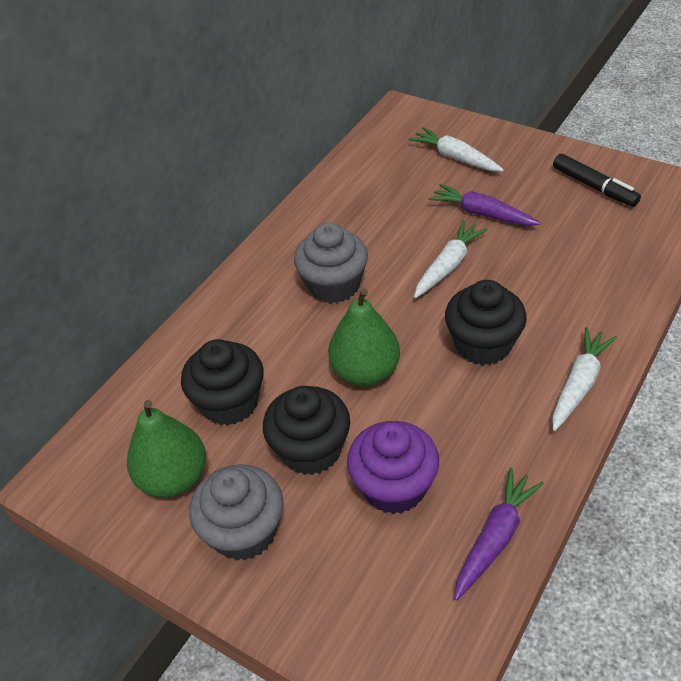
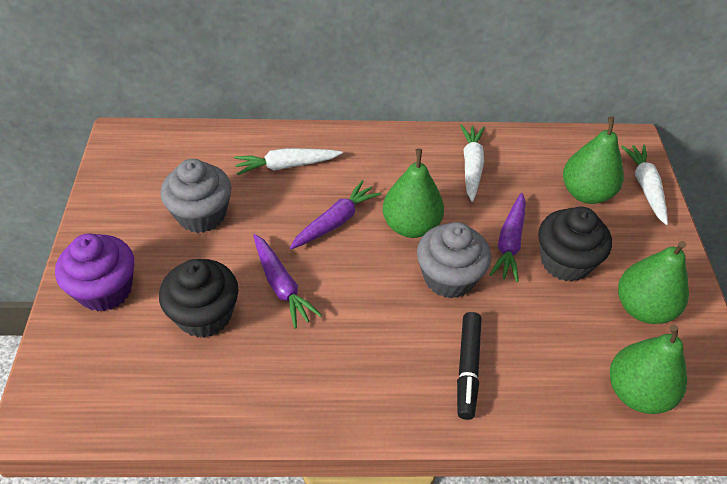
black cupcake: 3 -> 2
green pear: 2 -> 4
purple carrot: 2 -> 3

